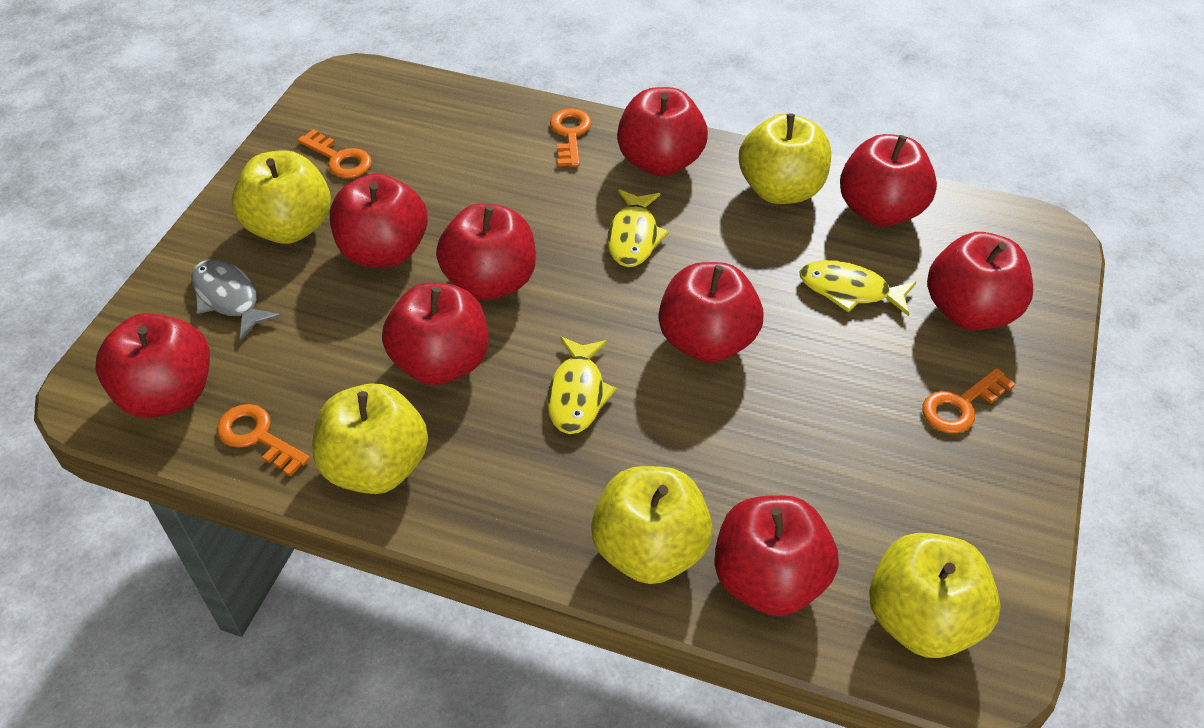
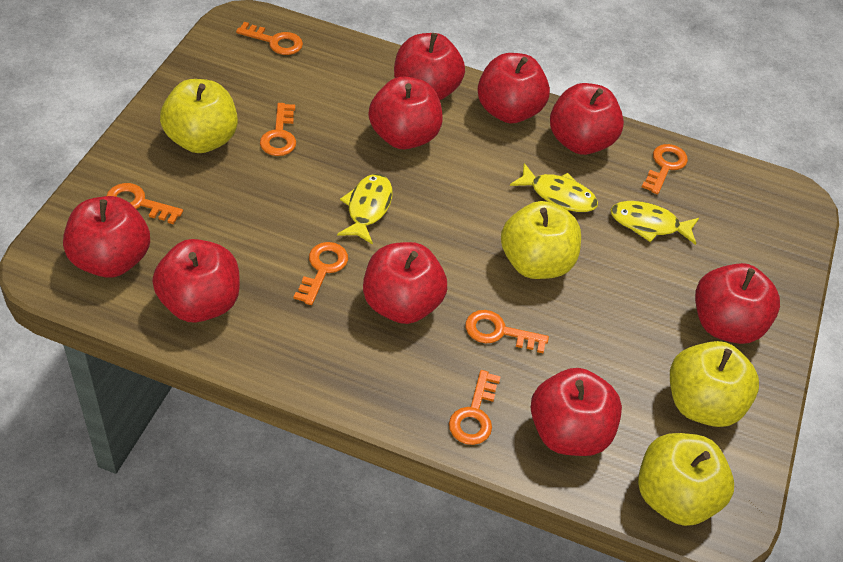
grey fish: 1 -> 0
orange key: 4 -> 7
yellow apple: 5 -> 4

